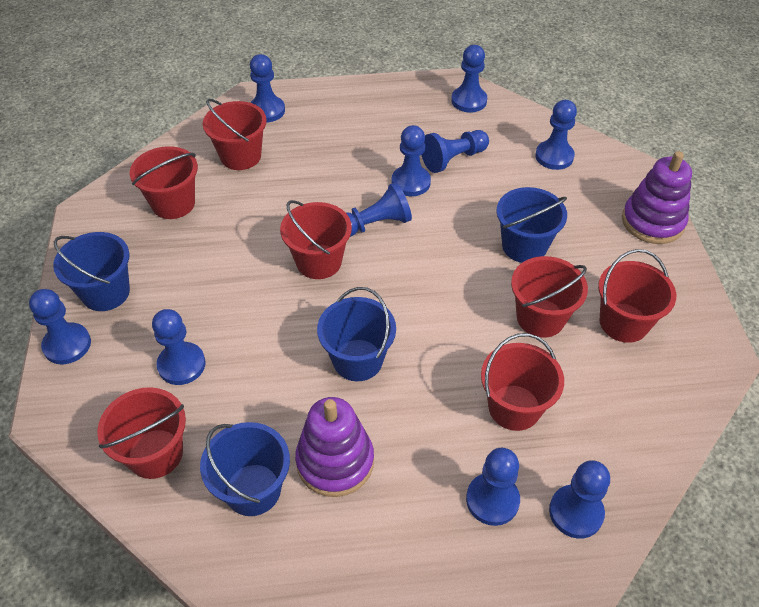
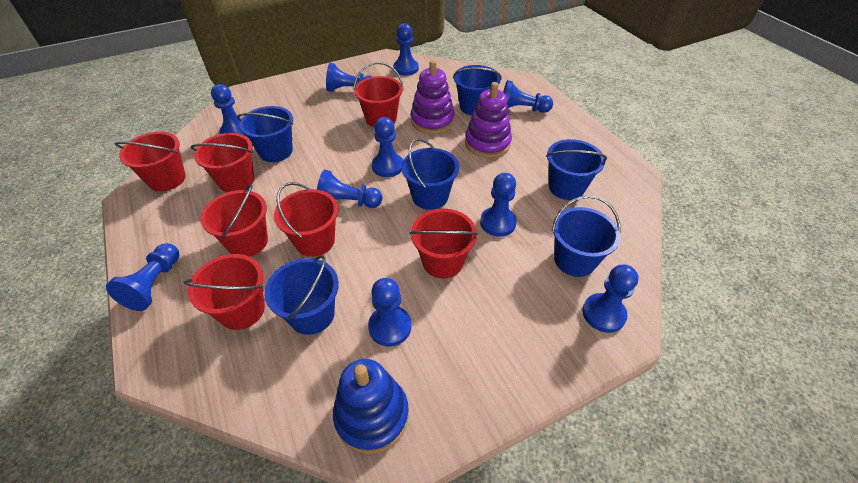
blue bucket: 4 -> 6
blue stacking toy: 0 -> 1

